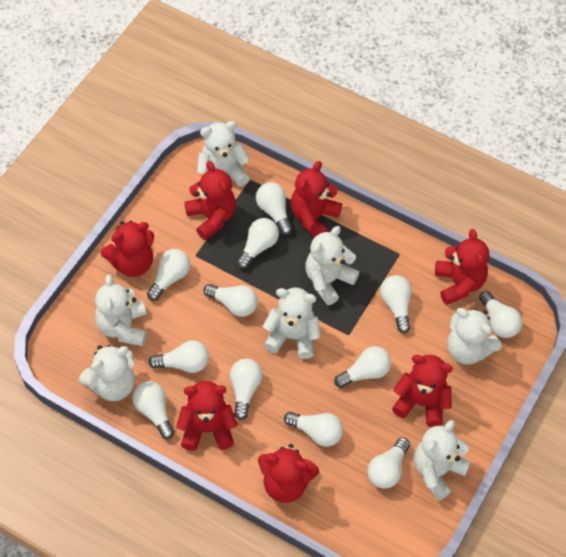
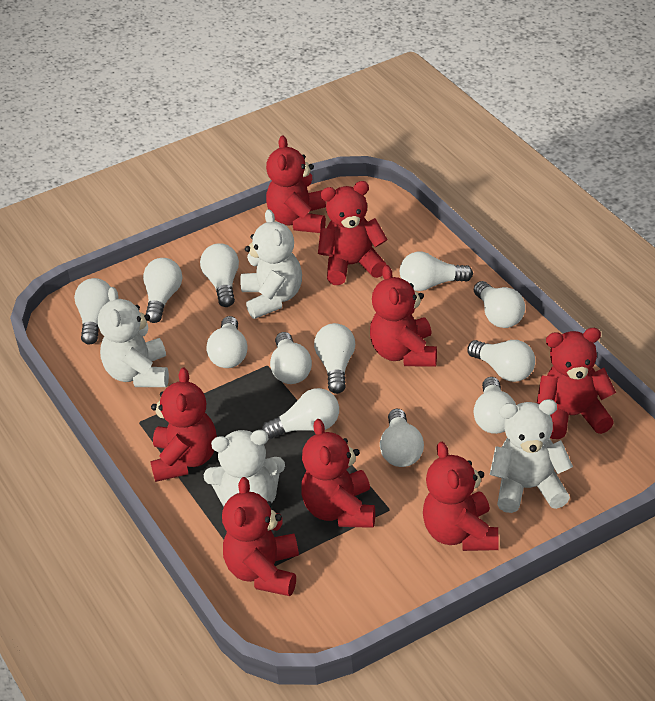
red teddy bear: 7 -> 8
white teddy bear: 7 -> 4

